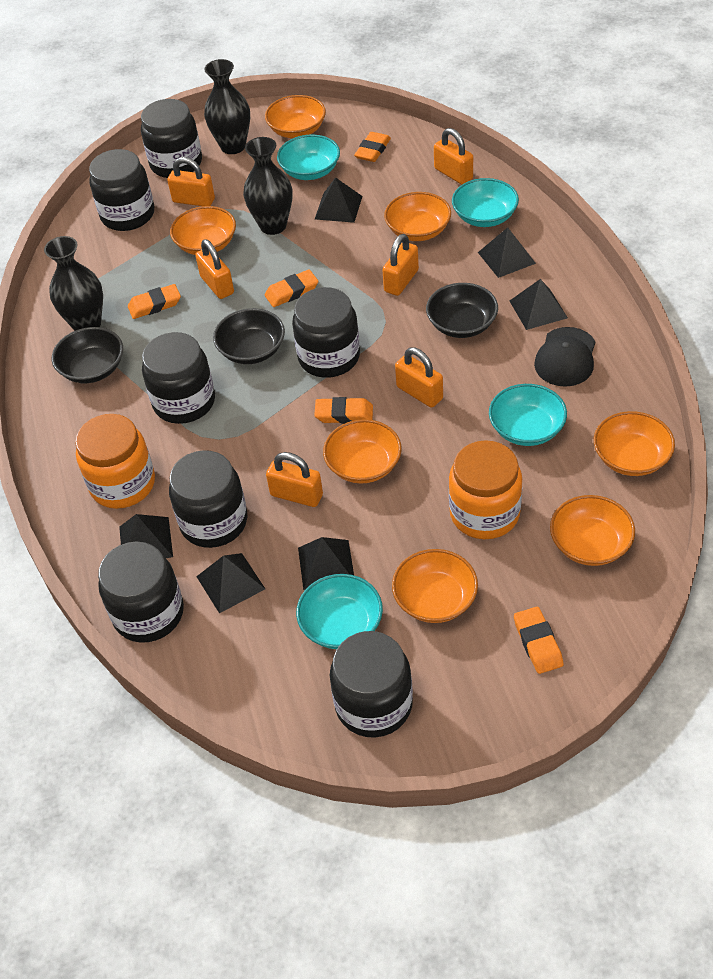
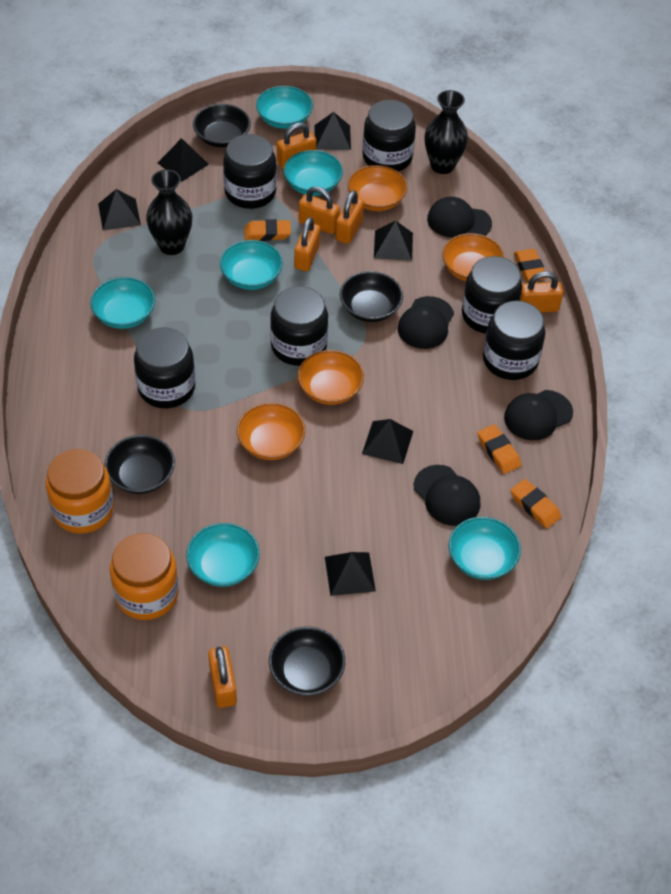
black bowl: 3 -> 4
black cap: 1 -> 4
black jar: 7 -> 6
black vase: 3 -> 2
orange bowl: 7 -> 4
orange eraser: 5 -> 4
turquoise bowl: 4 -> 6

